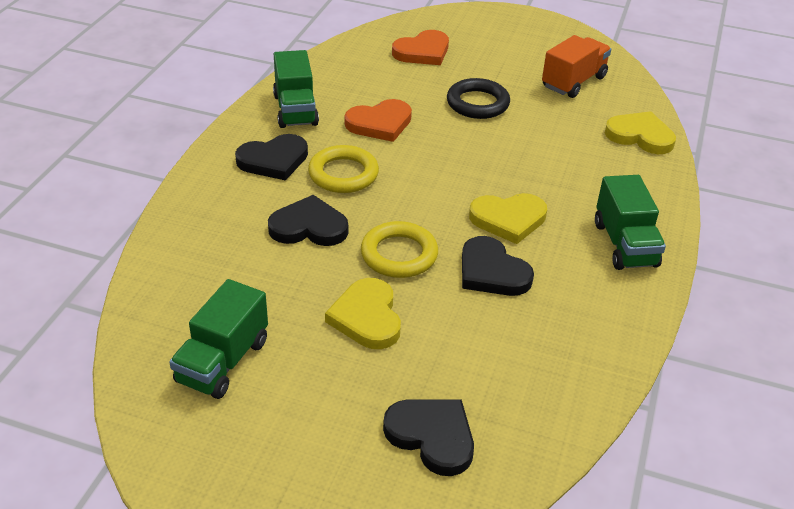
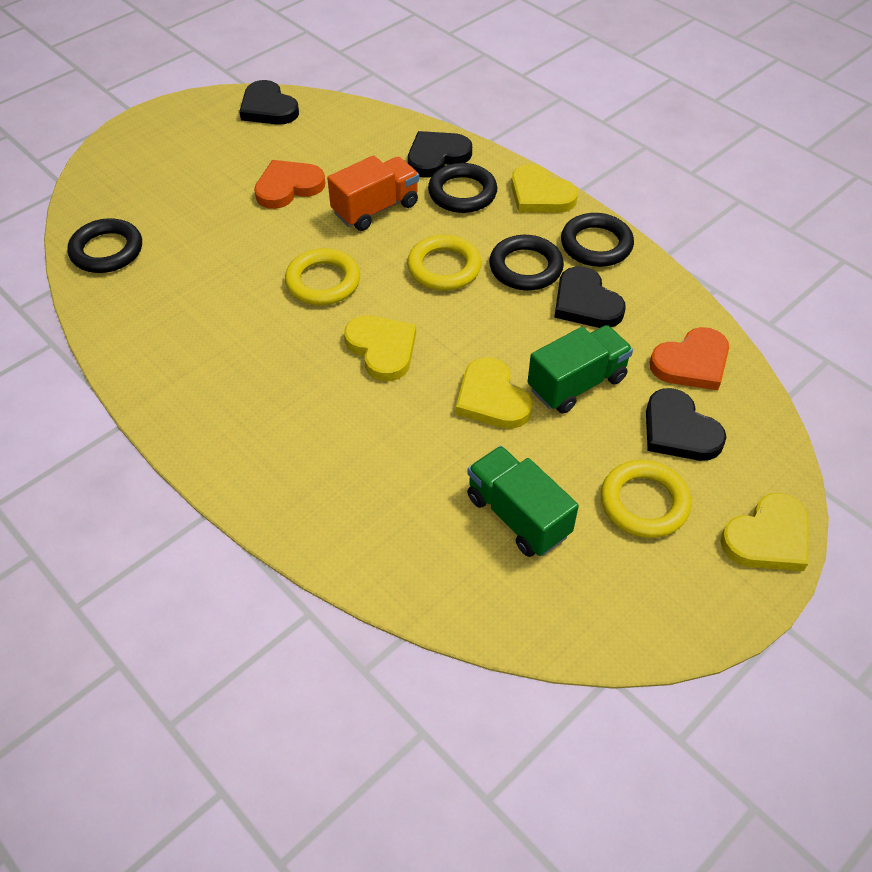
black ring: 1 -> 4
green truck: 3 -> 2
yellow heart: 3 -> 4
yellow ring: 2 -> 3

